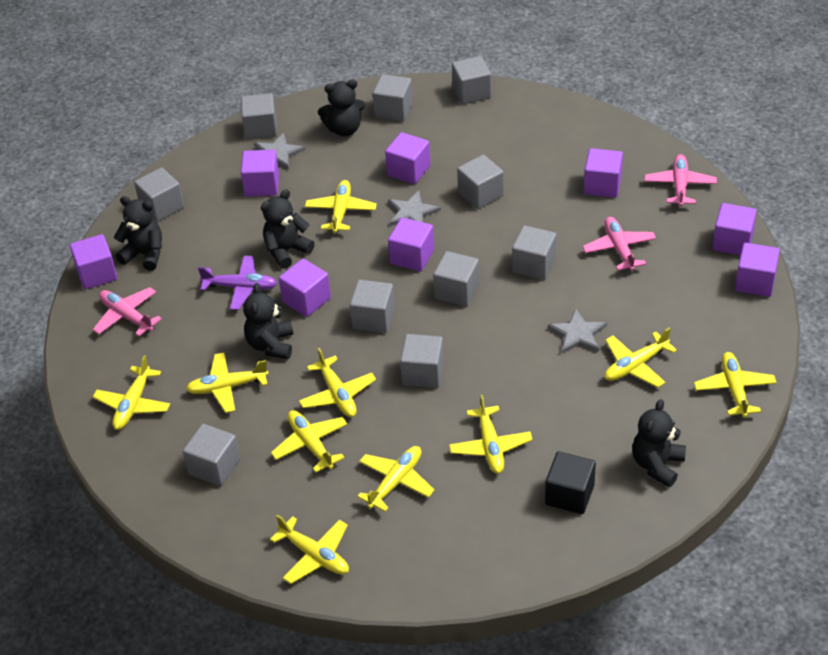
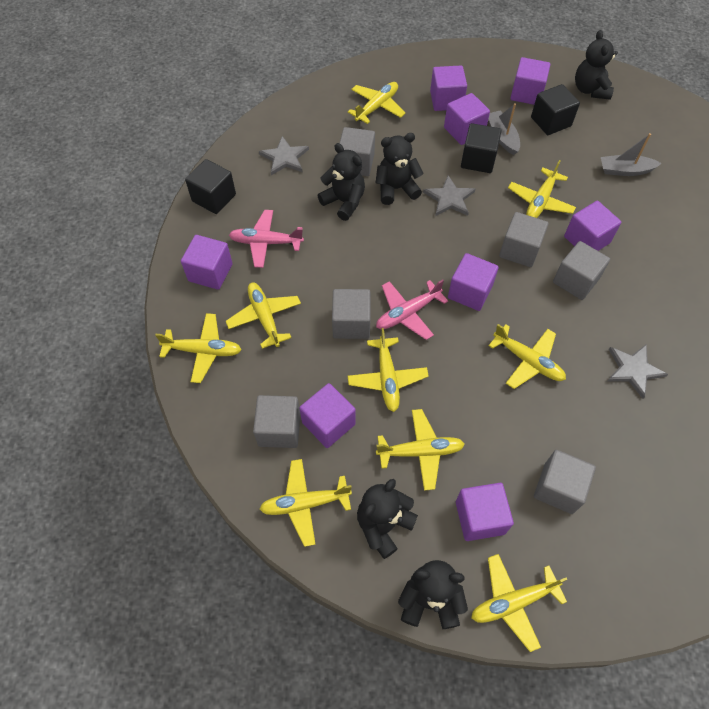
black cube: 1 -> 3
grey boat: 0 -> 2
grey cube: 10 -> 6
pink plane: 3 -> 2
purple plane: 1 -> 0
yellow plane: 10 -> 9

